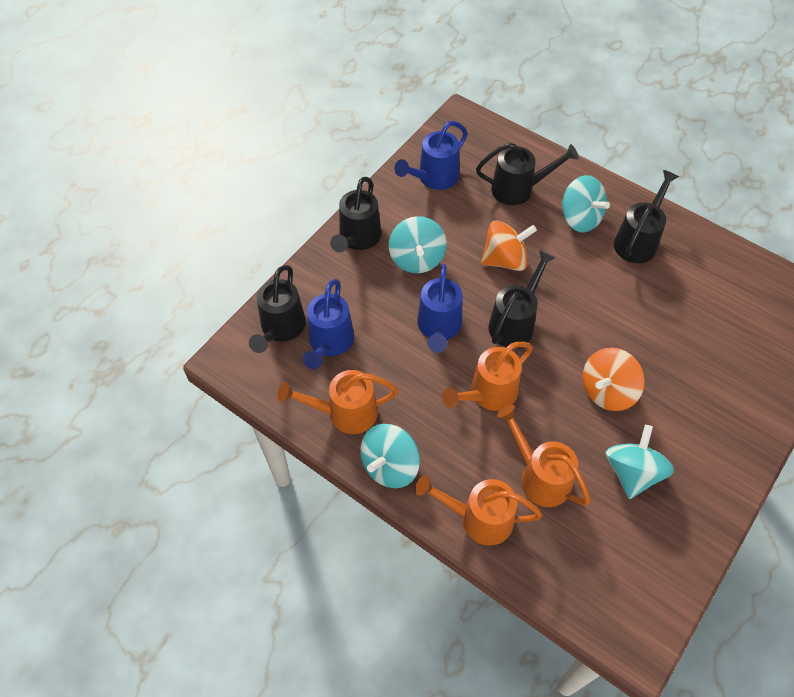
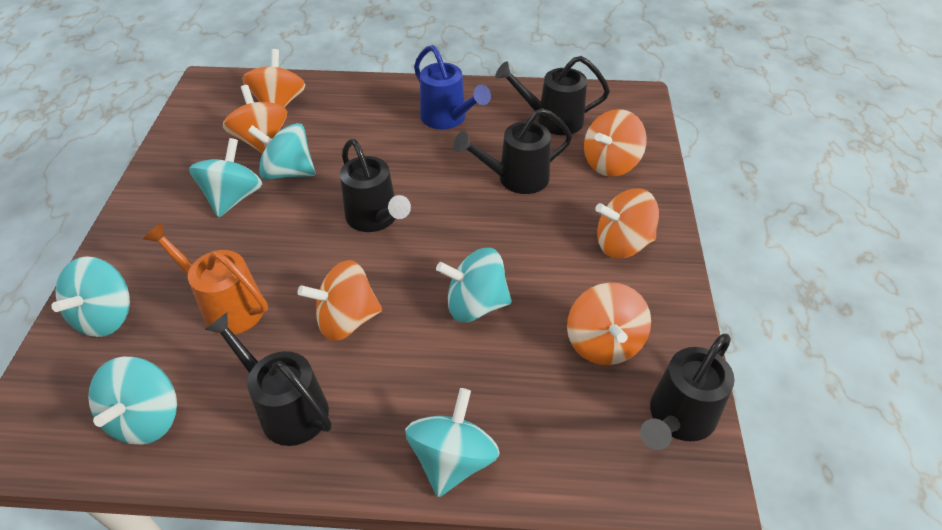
blue watering can: 3 -> 1
orange spinning top: 2 -> 6
orange watering can: 4 -> 1
turquoise spinning top: 4 -> 6

